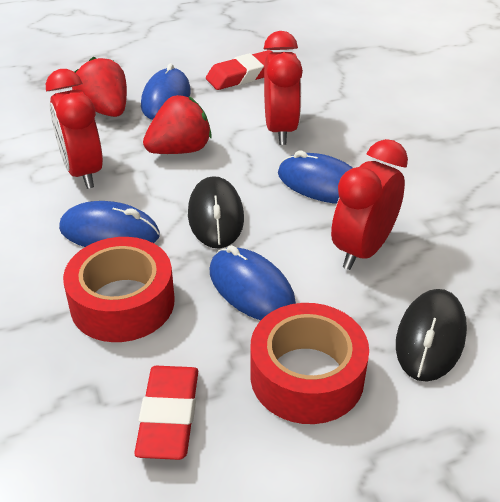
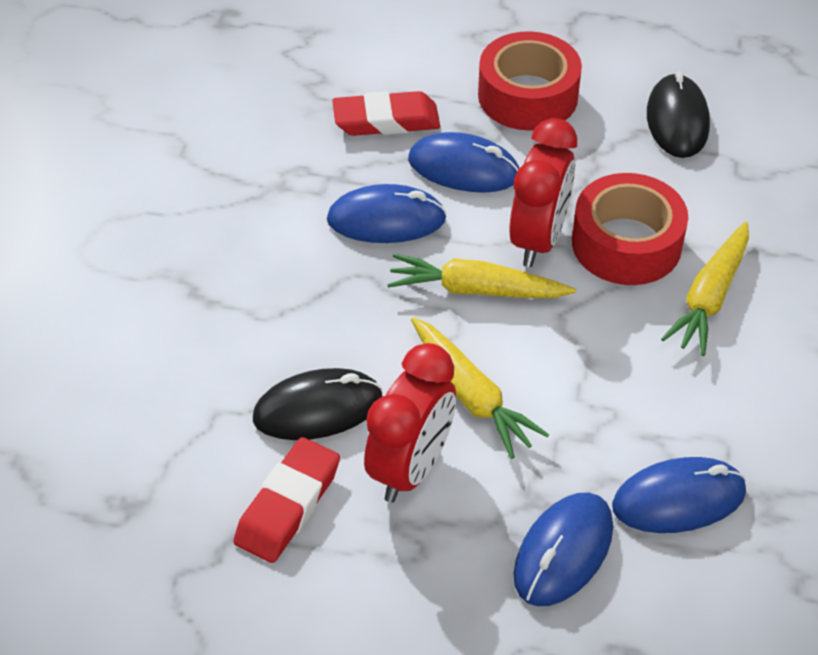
red clock: 3 -> 2
red strawberry: 2 -> 0
yellow carrot: 0 -> 3

